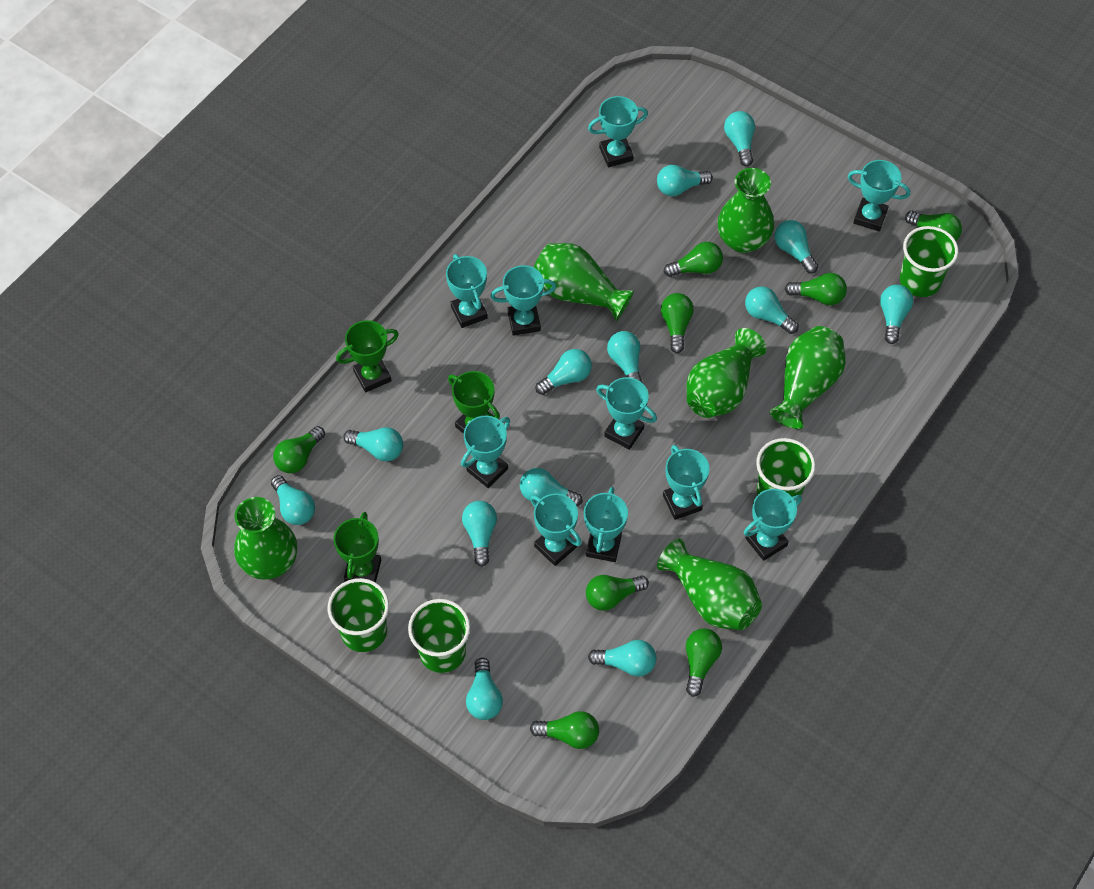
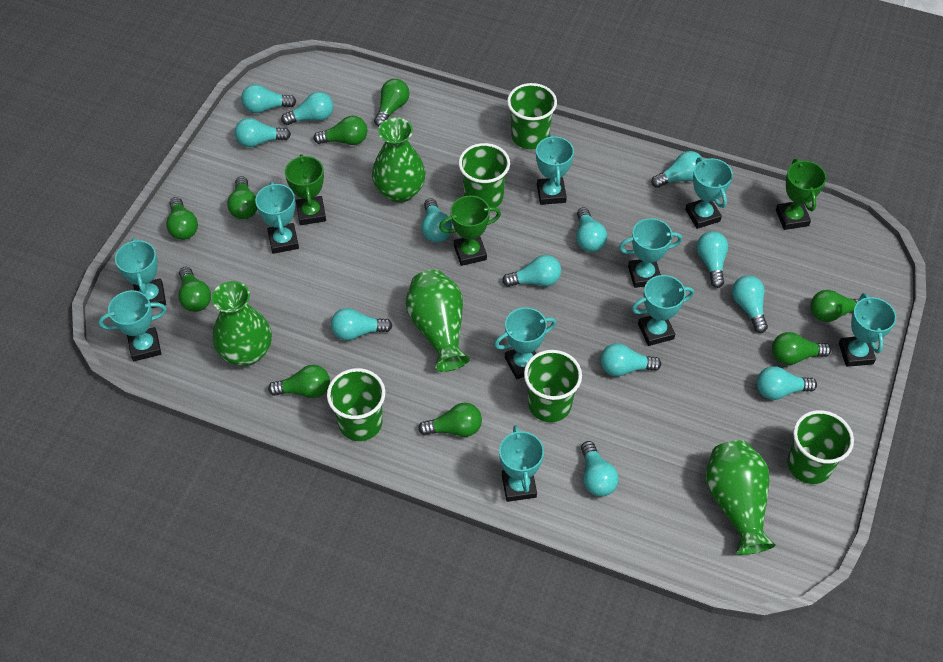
green cup: 4 -> 5
green light bulb: 8 -> 9
green vase: 6 -> 4

